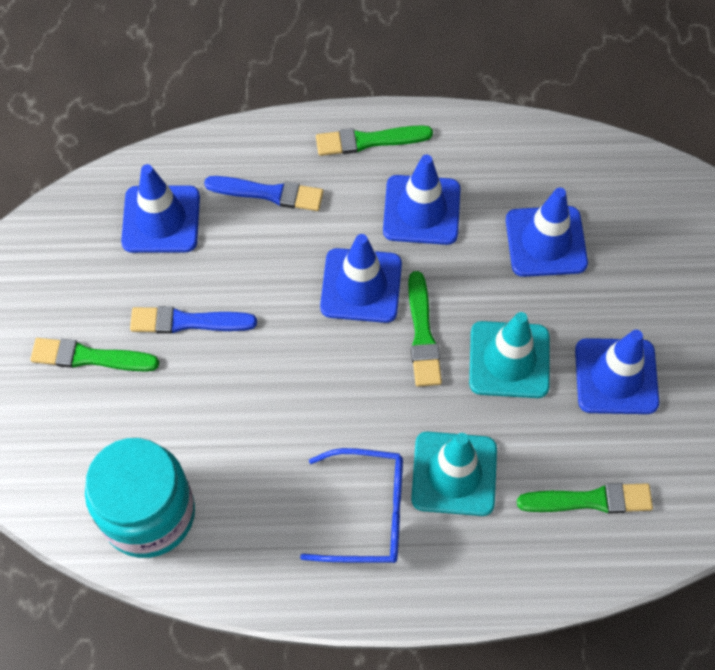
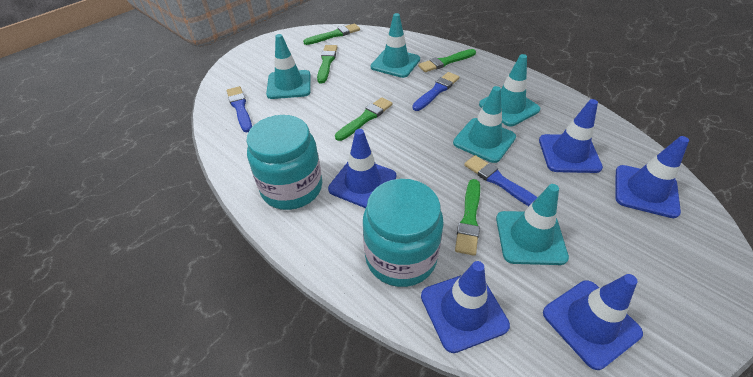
blue brush: 2 -> 3
blue glasses: 1 -> 0
green brush: 4 -> 5
turquoise jar: 1 -> 2
turquoise traffic cone: 2 -> 5

